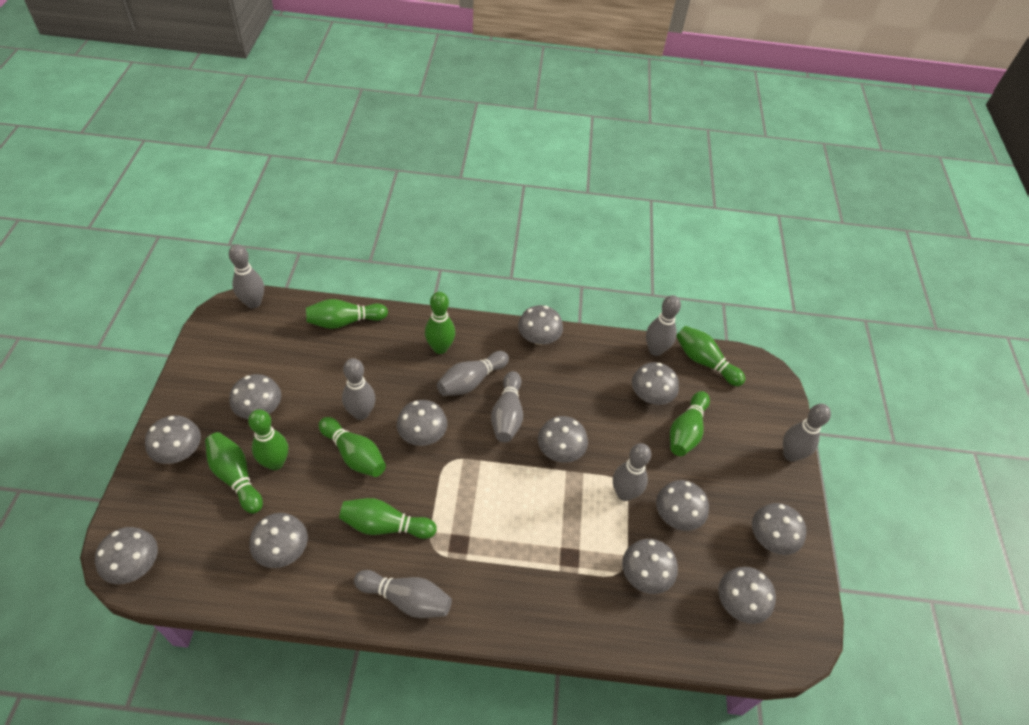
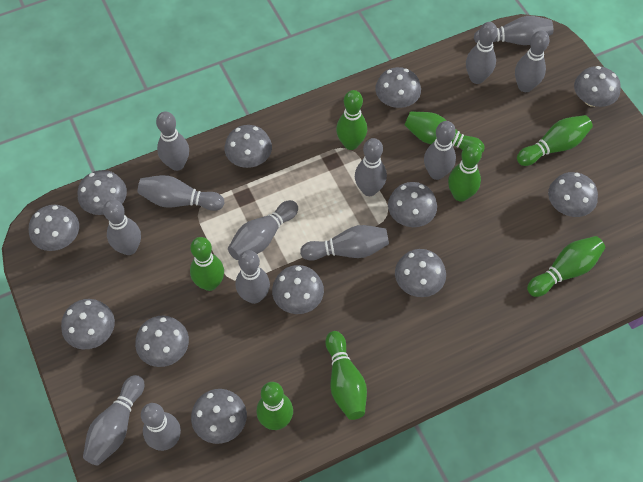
grey bowling pin: 8 -> 13

